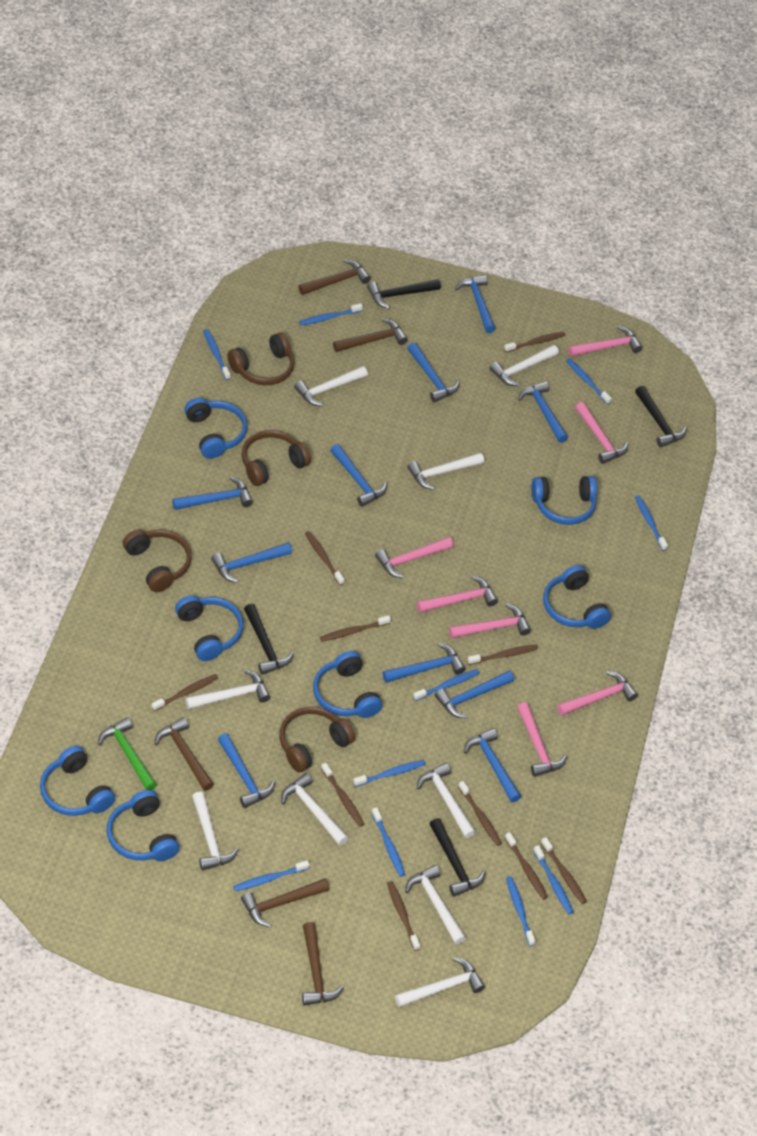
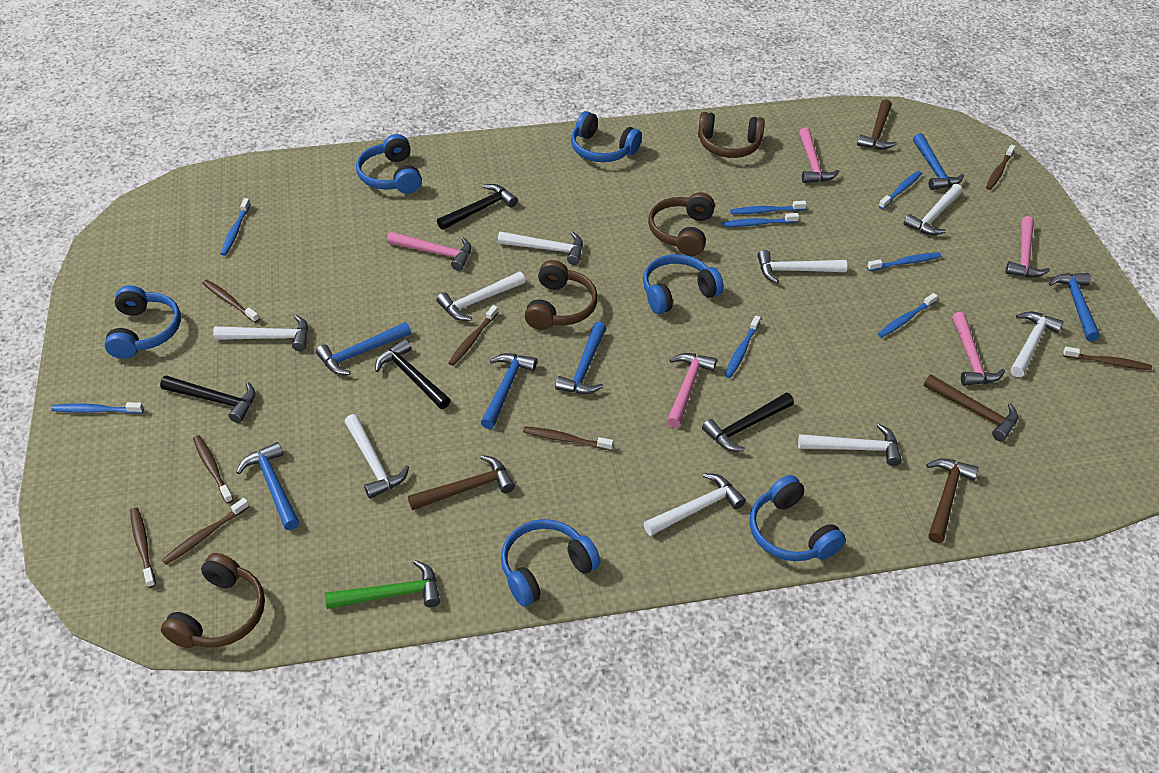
blue hammer: 10 -> 6
blue headphones: 7 -> 6
blue toothbrush: 10 -> 8
brown hammer: 5 -> 4
brown toothbrush: 10 -> 8
pink hammer: 7 -> 5

